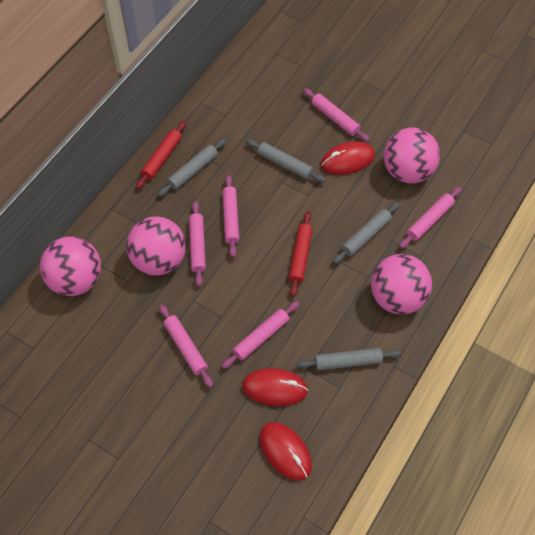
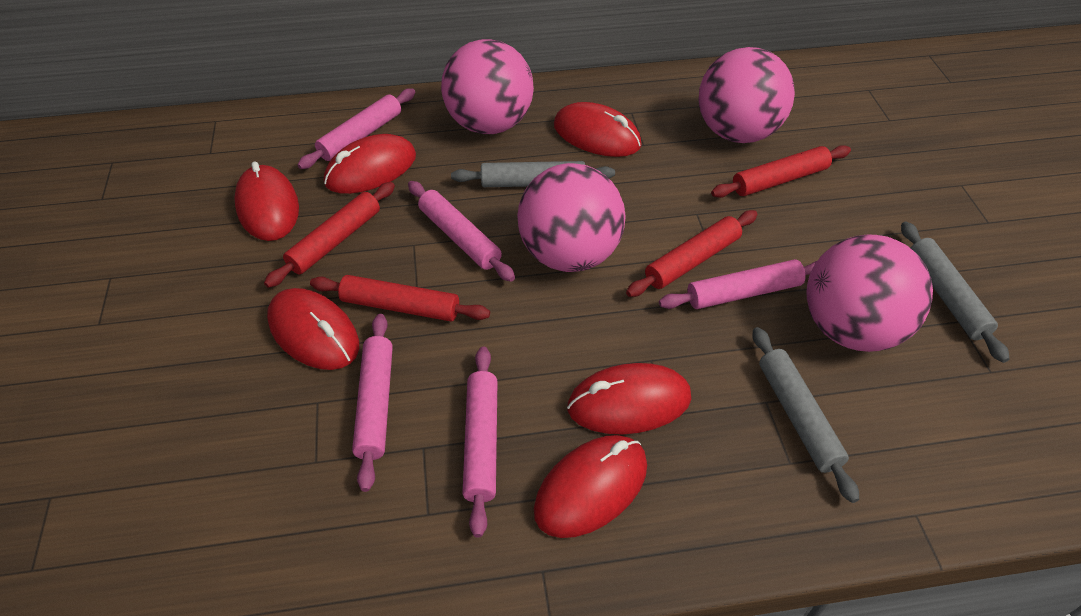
grey rolling pin: 4 -> 3
pink rolling pin: 6 -> 5
red mouse: 3 -> 6
red rolling pin: 2 -> 4

